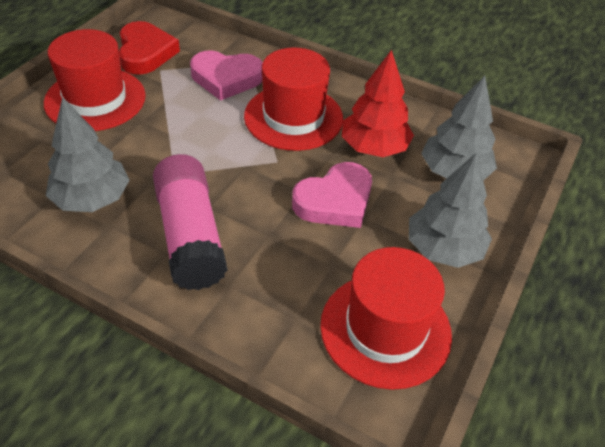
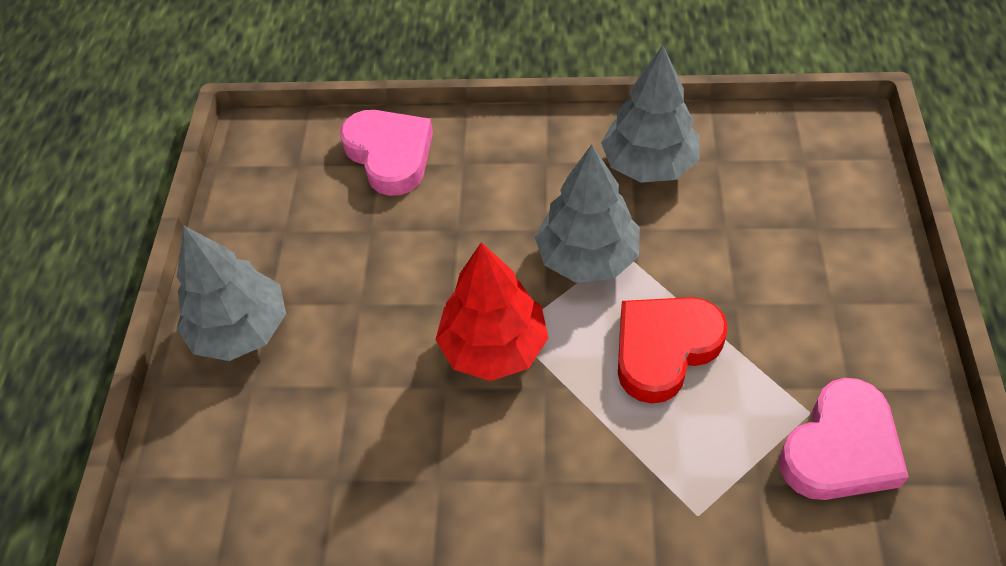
pink glue stick: 1 -> 0
red hat: 3 -> 0

